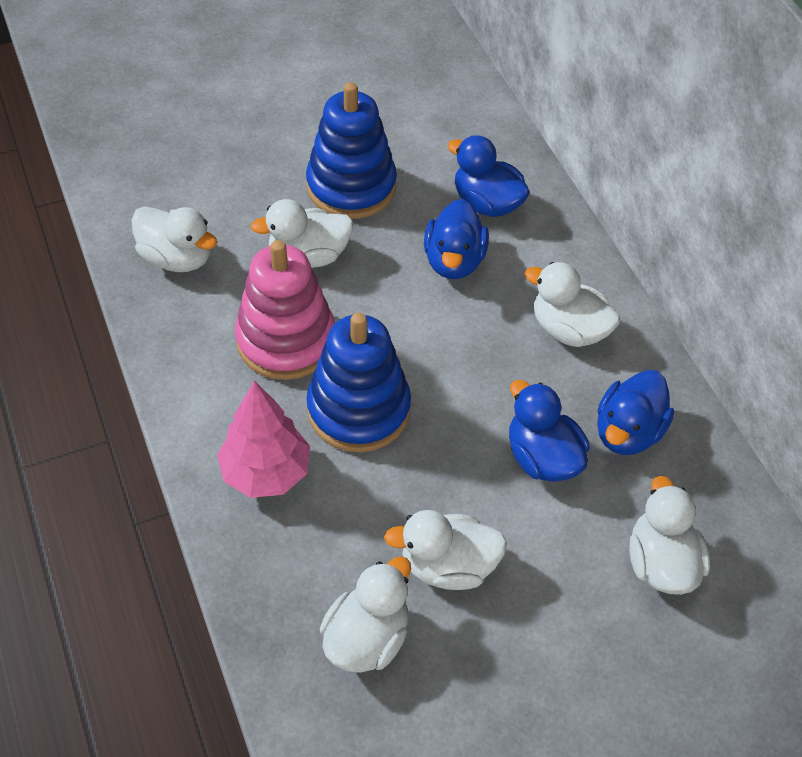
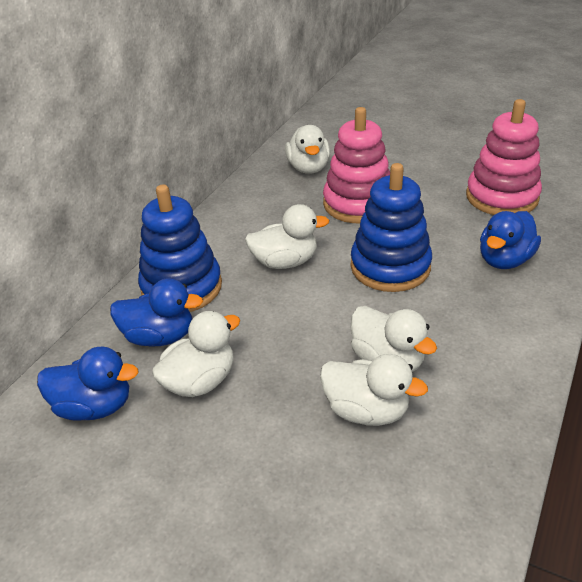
blue duck: 4 -> 3
pink stacking toy: 1 -> 2
pink tree: 1 -> 0
white duck: 6 -> 5

